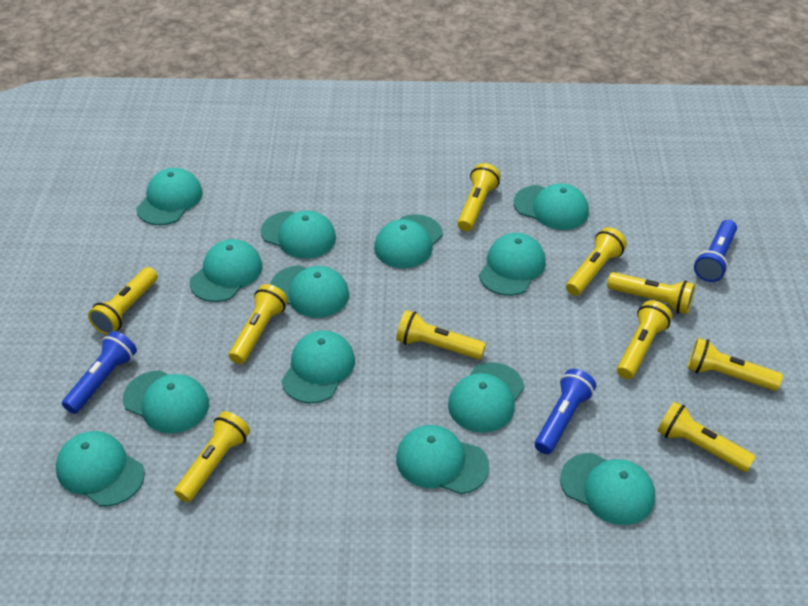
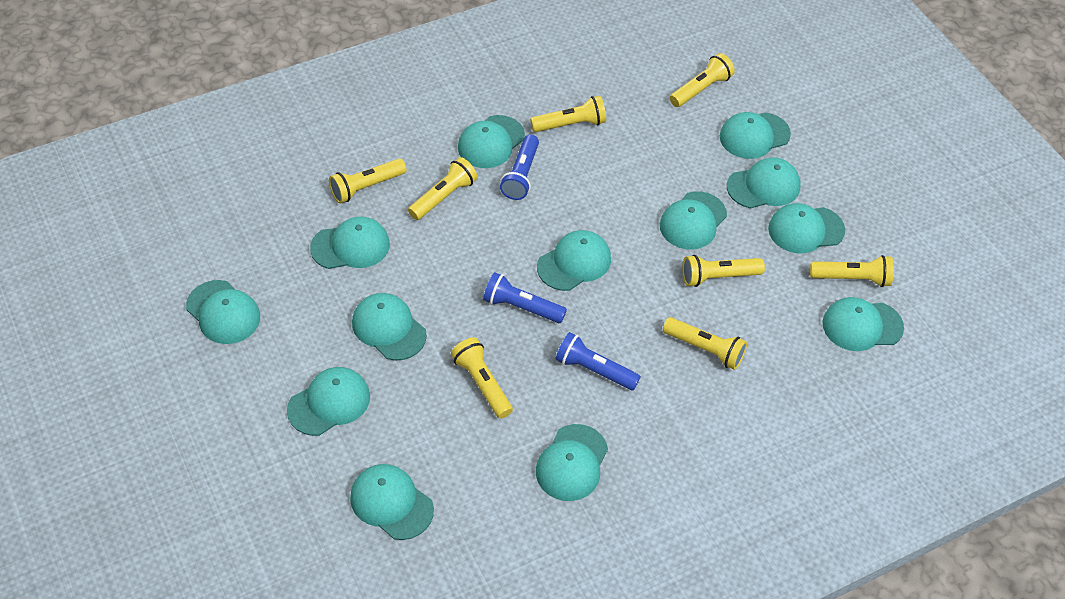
yellow flashlight: 10 -> 8

